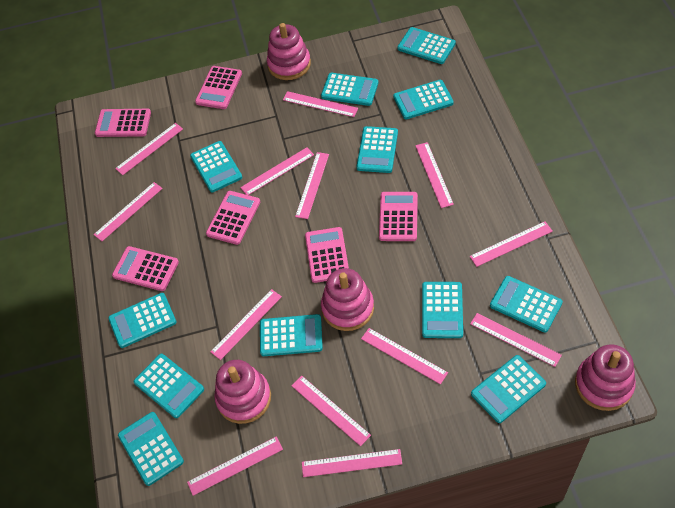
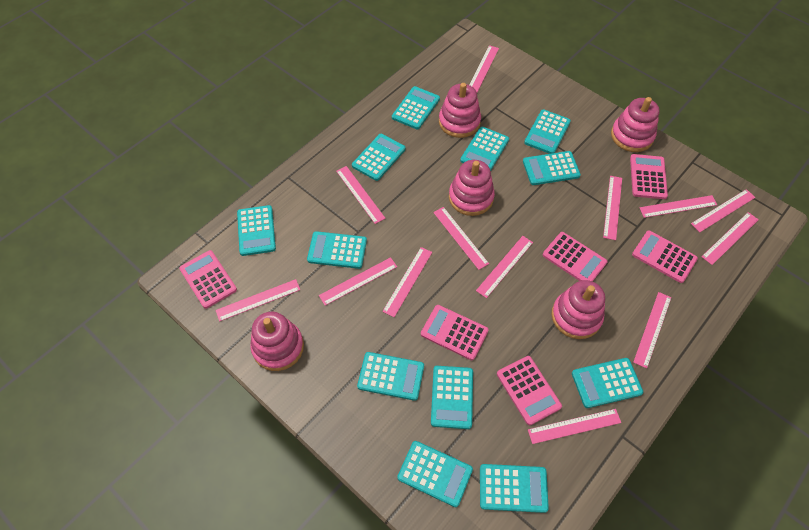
pink stacking toy: 4 -> 5

